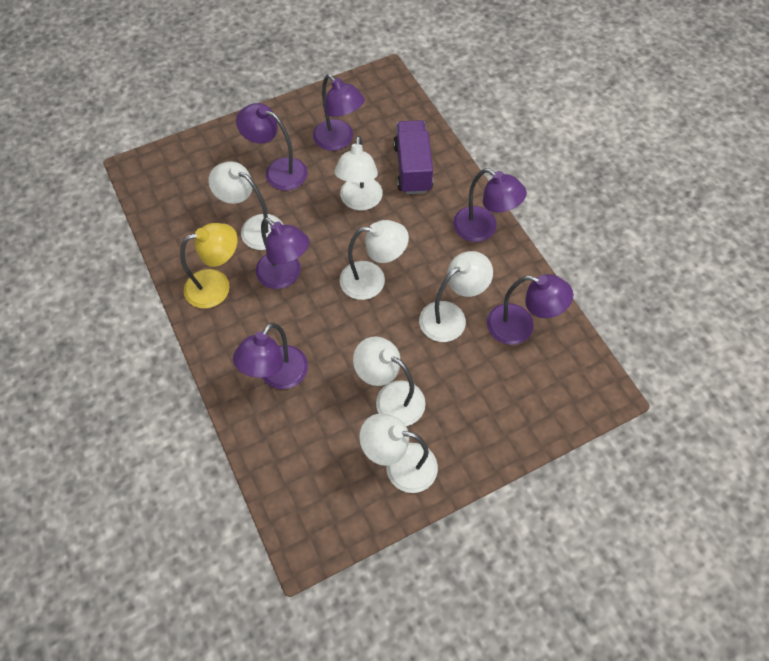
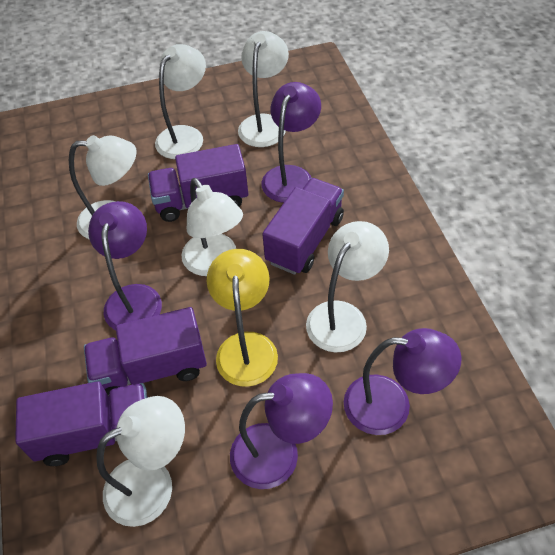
purple lamp: 6 -> 4
purple truck: 1 -> 4

